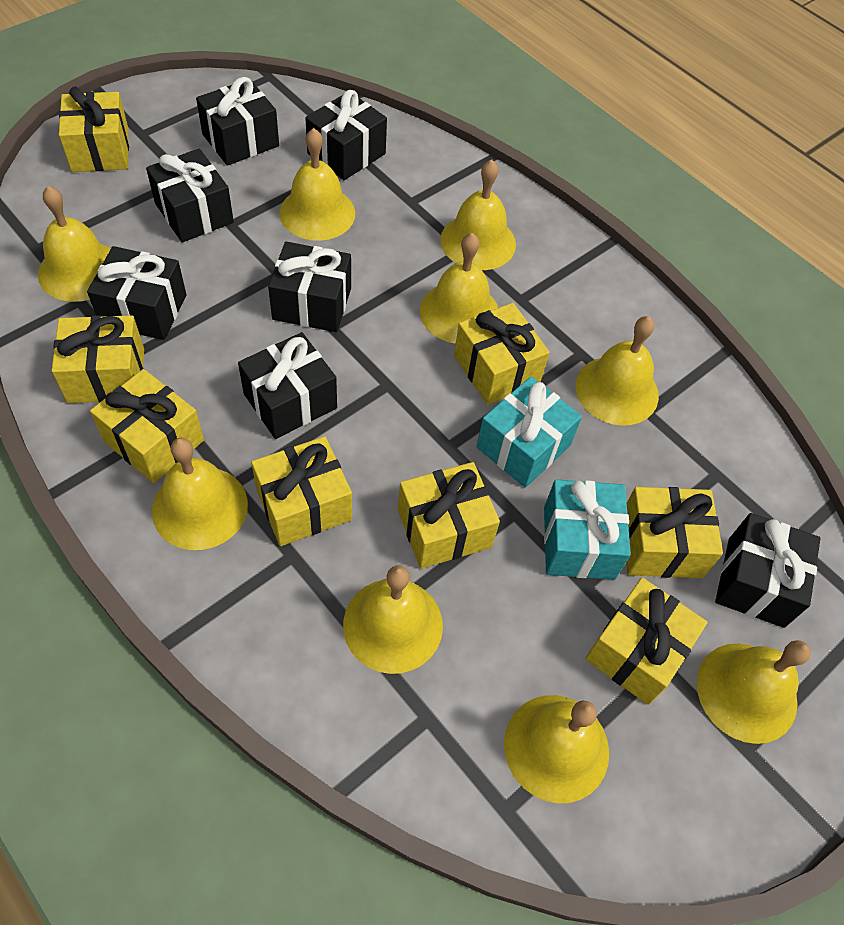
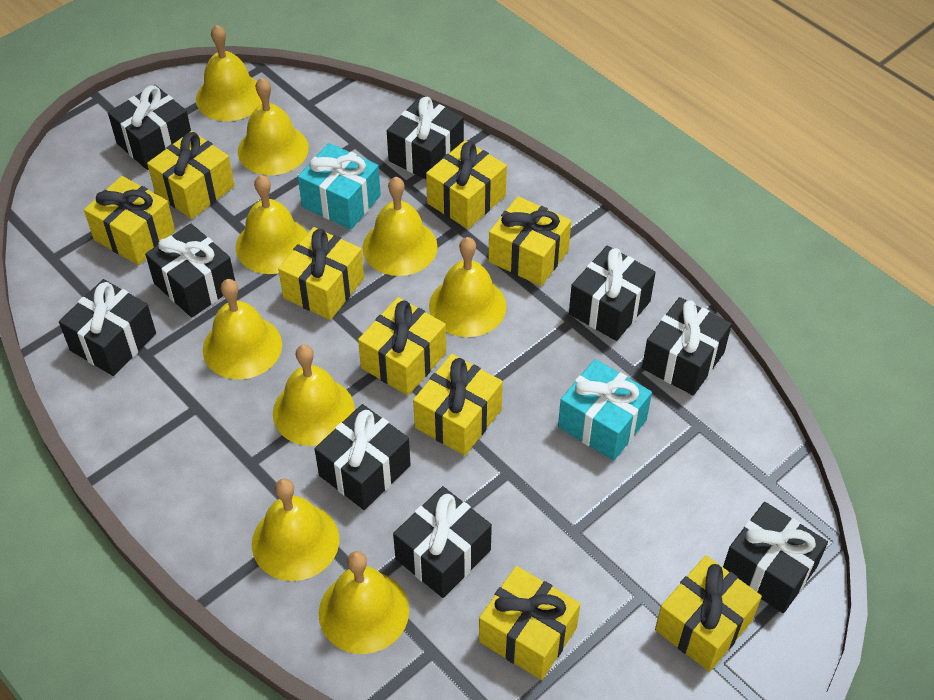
black gift: 7 -> 9
yellow gift: 8 -> 9

